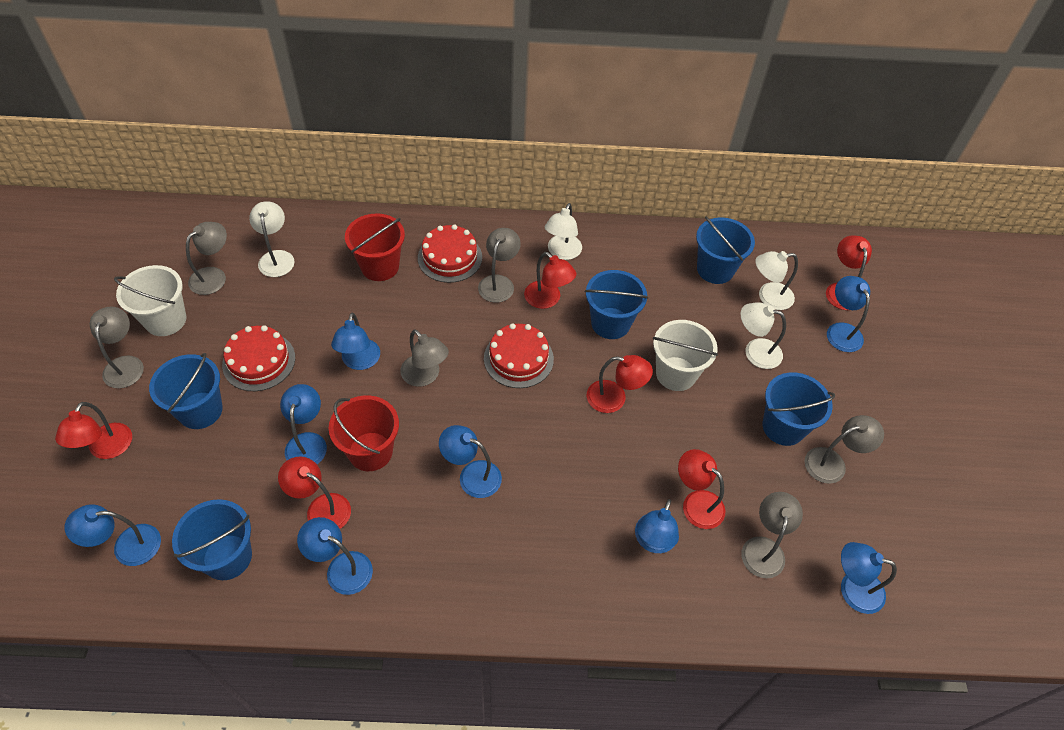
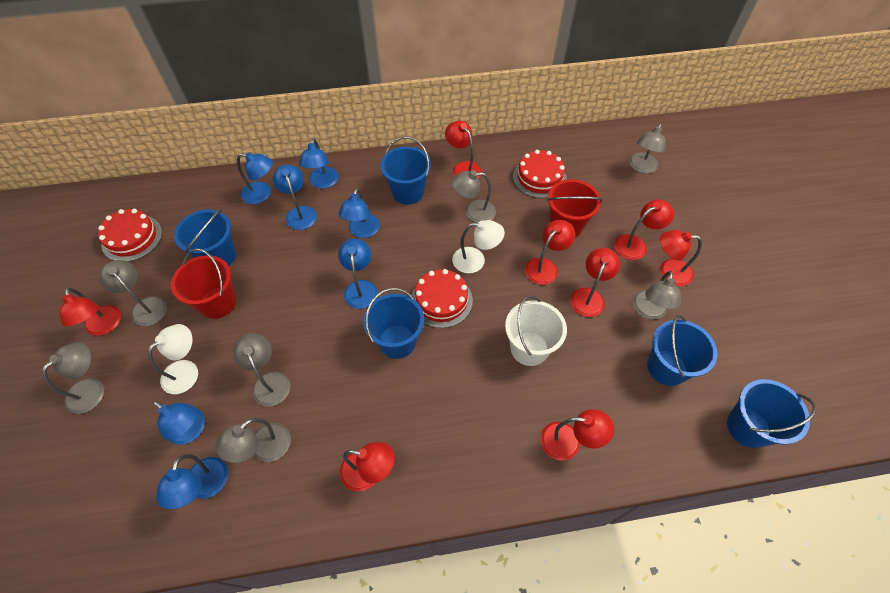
blue lamp: 8 -> 7
grey lamp: 6 -> 7
red lamp: 6 -> 8
white bucket: 2 -> 1
white lamp: 4 -> 2

